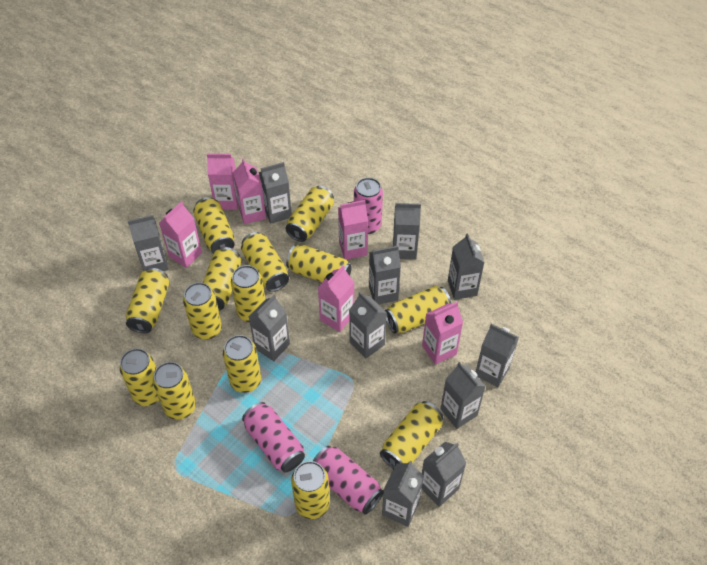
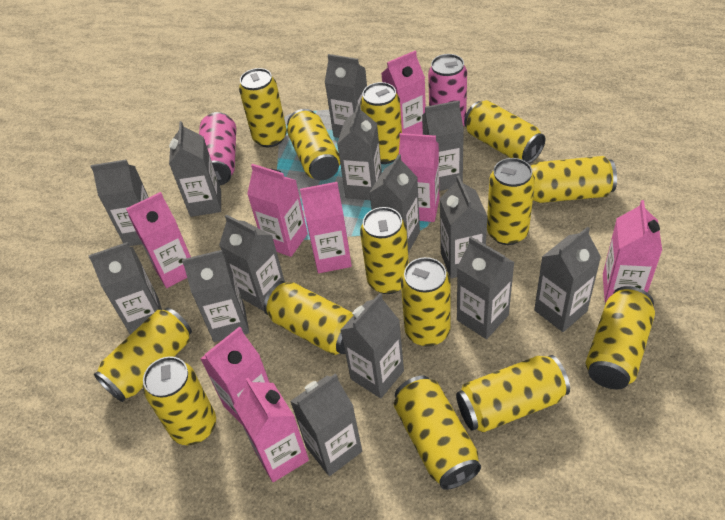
grey carton: 11 -> 14
pink can: 3 -> 2
pink carton: 6 -> 8

